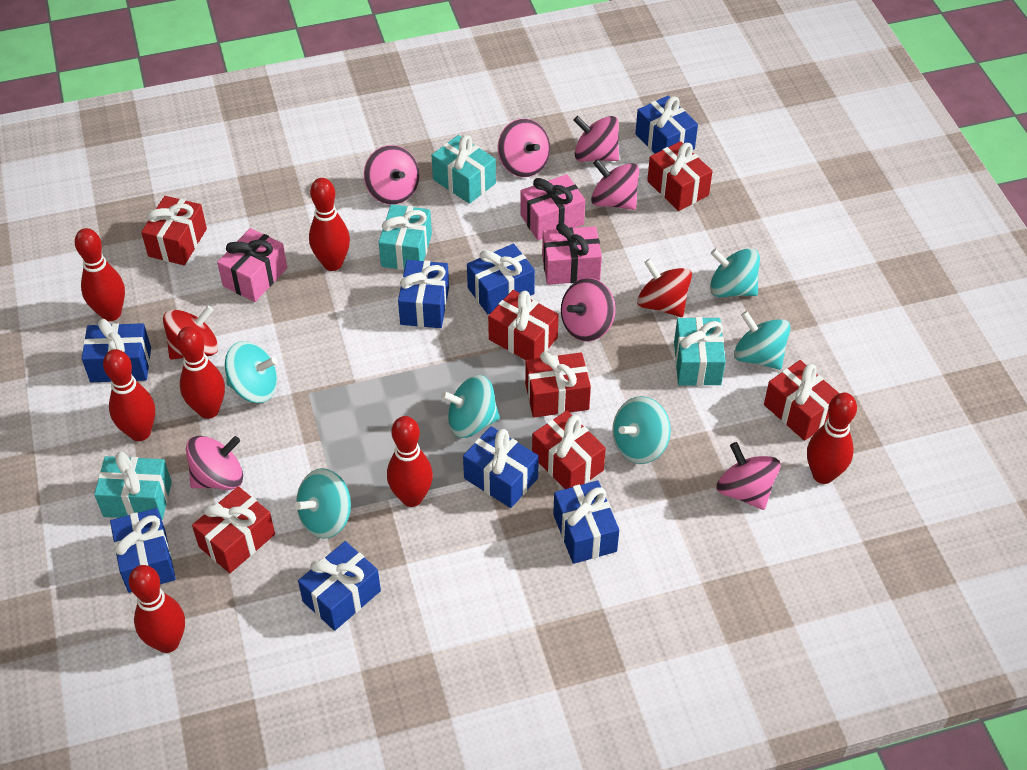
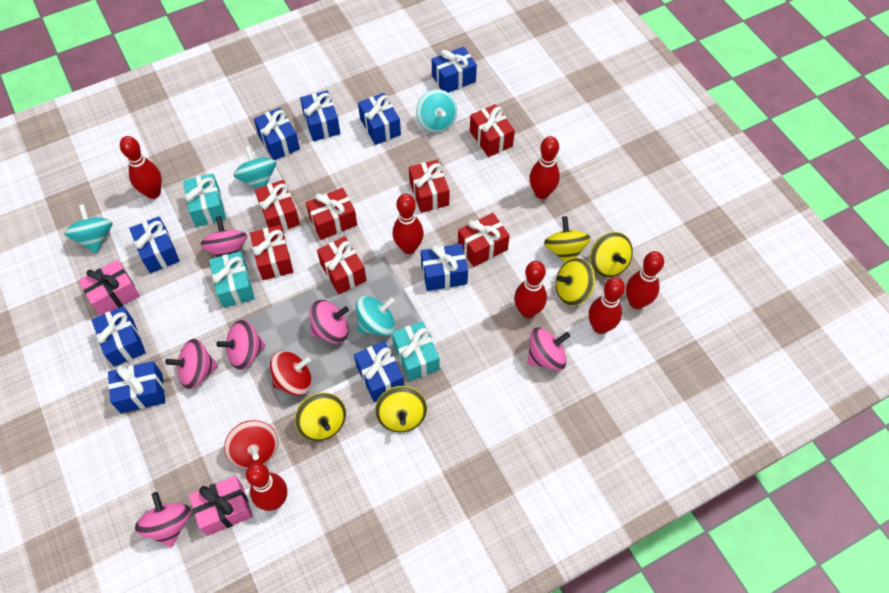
blue gift: 8 -> 9
pink gift: 3 -> 2
pink spinning top: 7 -> 6
turquoise gift: 4 -> 3
turquoise spinning top: 6 -> 4
yellow spinning top: 0 -> 5

